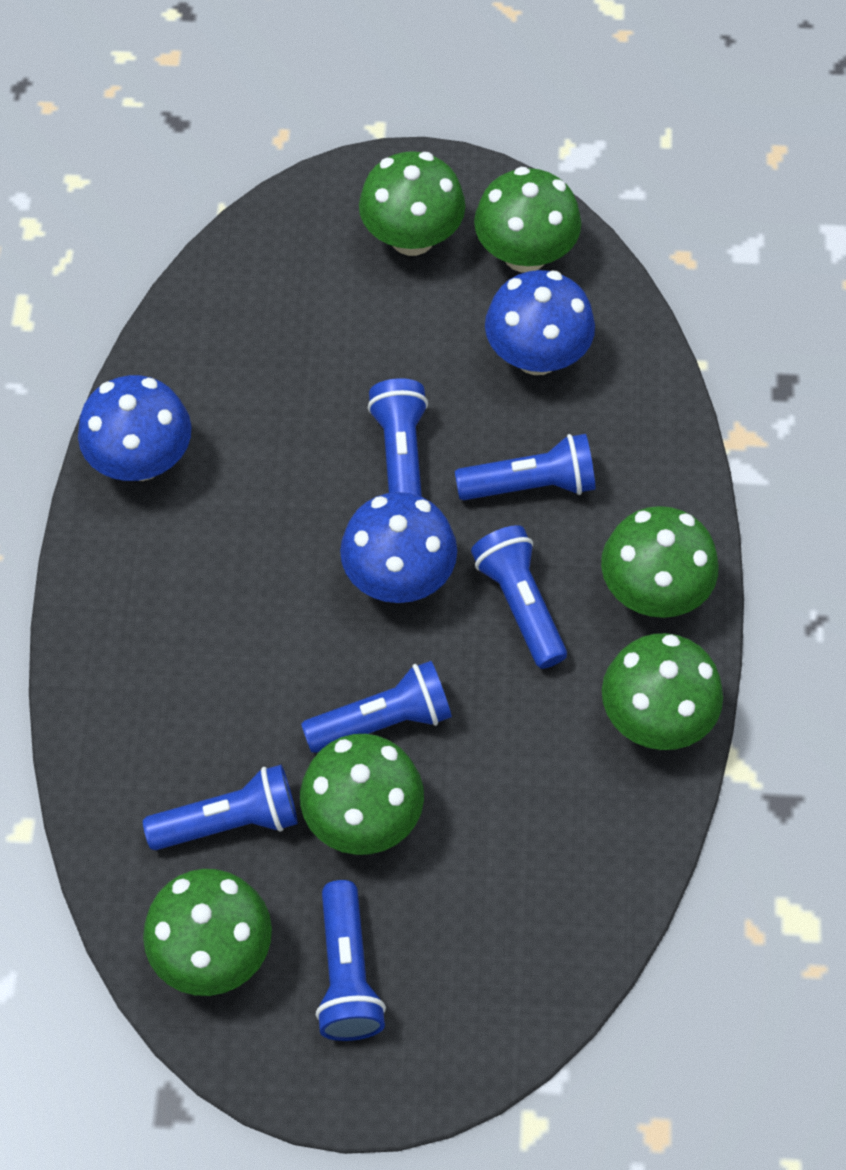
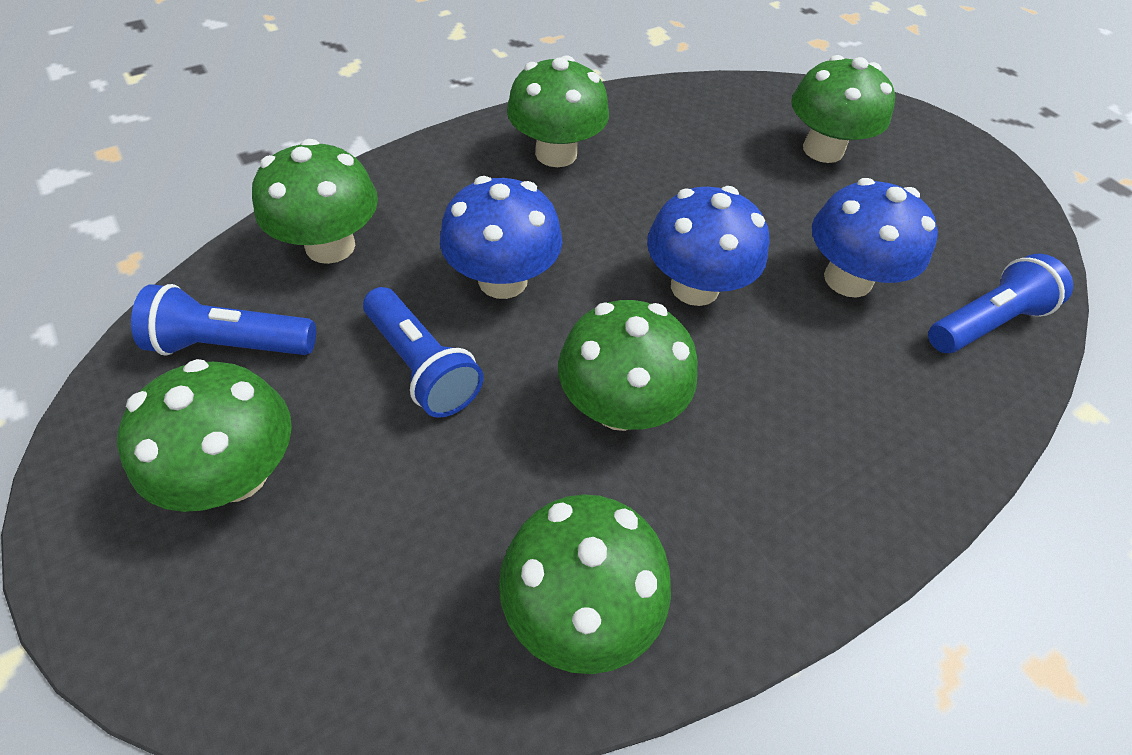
blue flashlight: 6 -> 3

